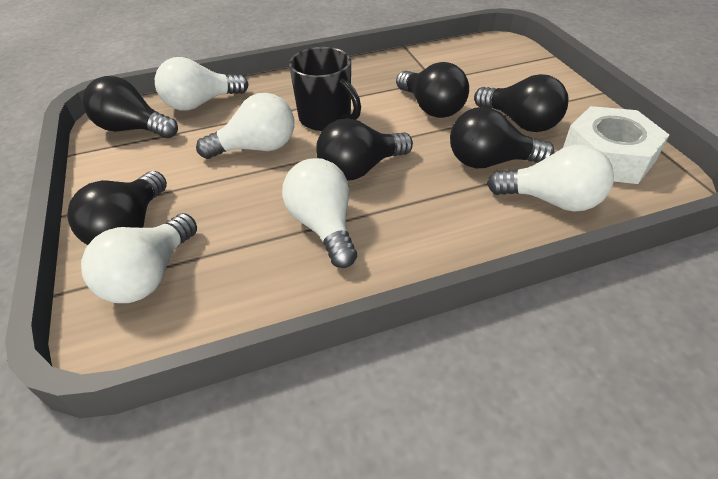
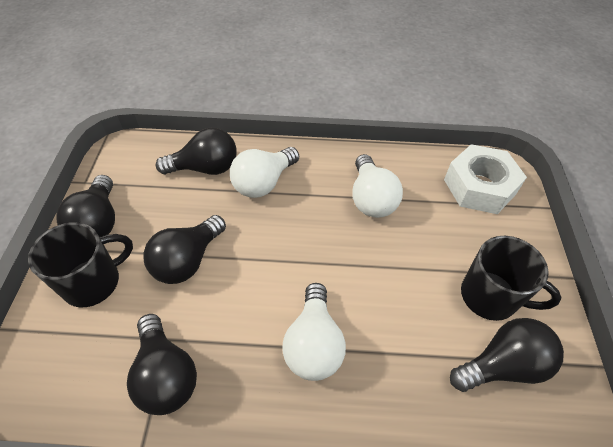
black light bulb: 6 -> 5
black mug: 1 -> 2
white light bulb: 5 -> 3

